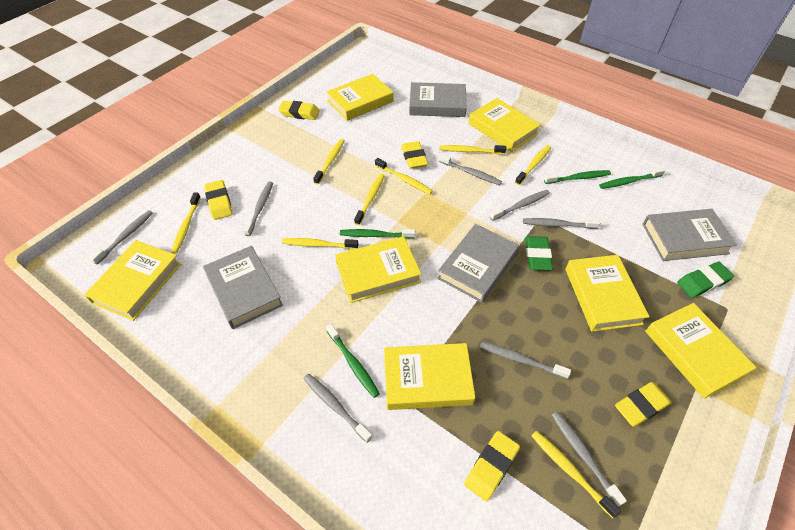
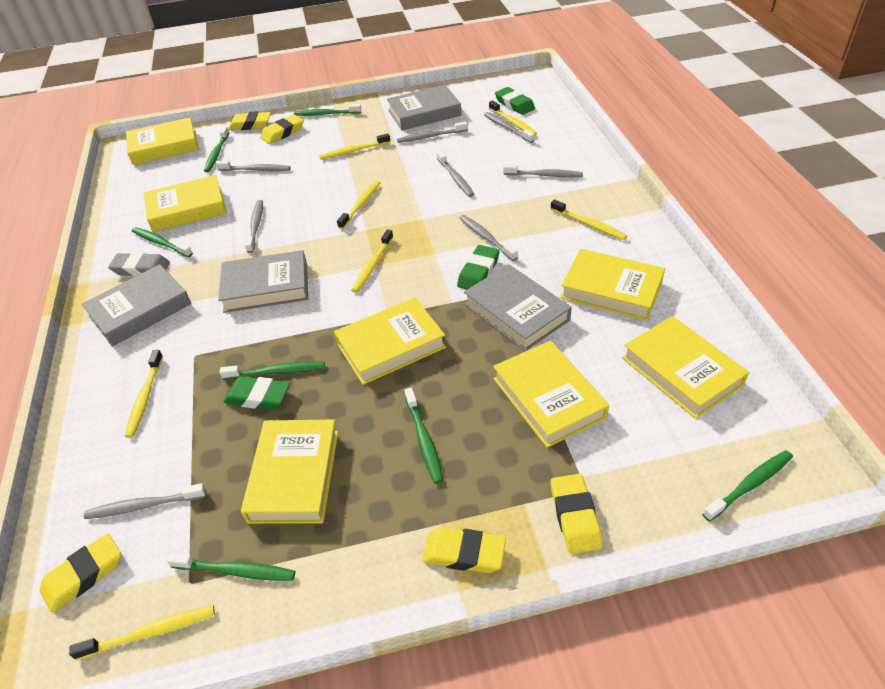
green eraser: 2 -> 3
green toothbrush: 4 -> 7
grey eraser: 0 -> 1
yellow toothbrush: 8 -> 7

